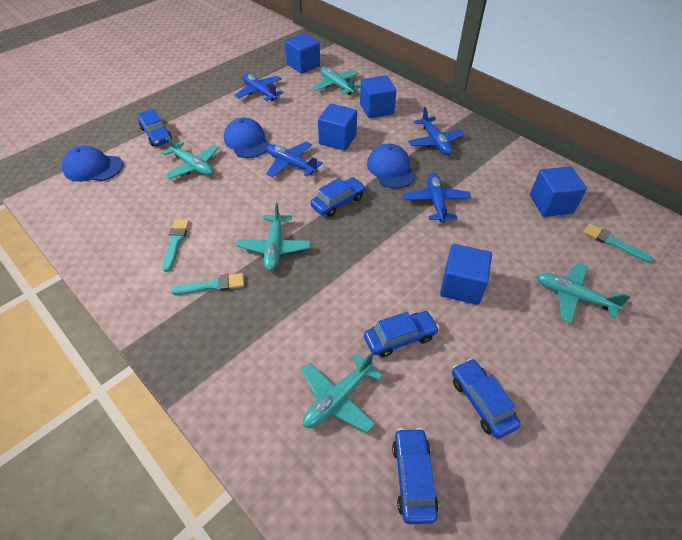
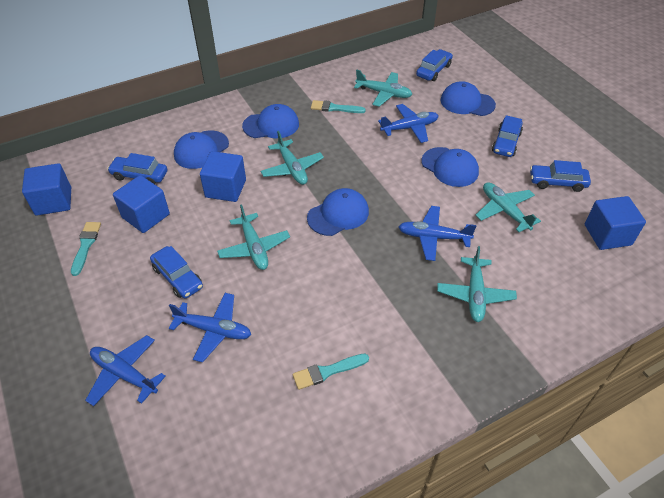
blue cap: 3 -> 5
blue cube: 5 -> 4

